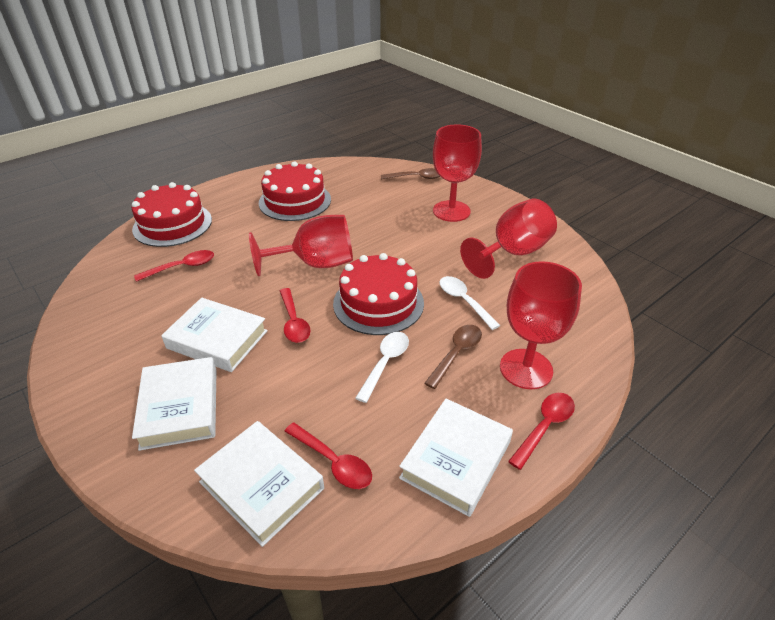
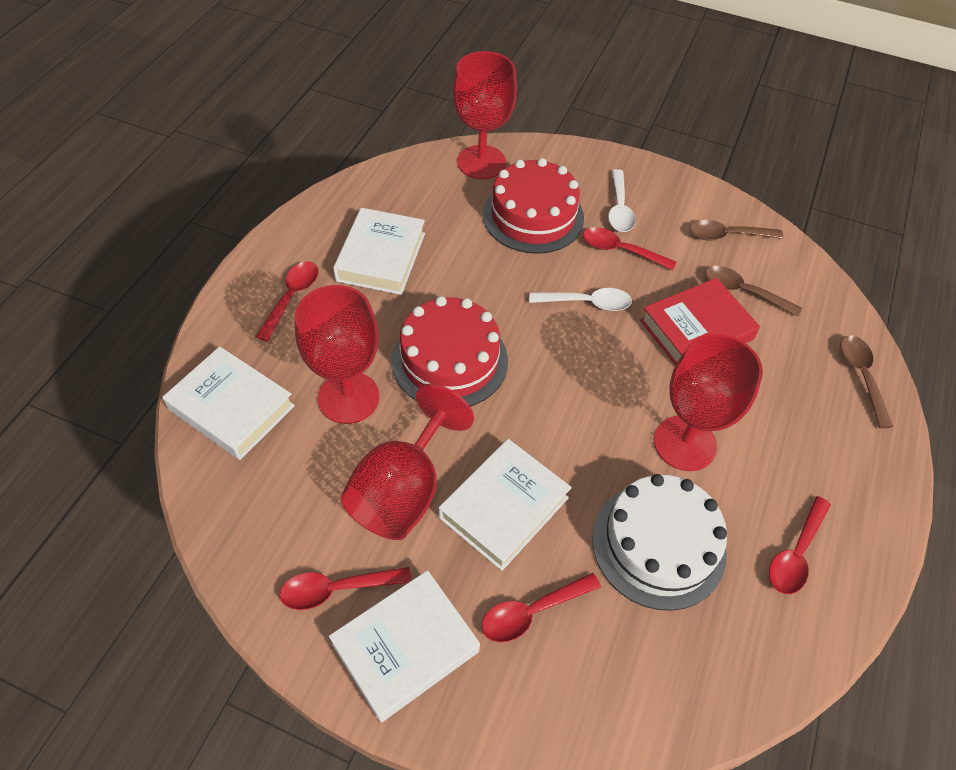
brown spoon: 2 -> 3
red book: 0 -> 1
red cake: 3 -> 2
red spoon: 4 -> 5
white cake: 0 -> 1

